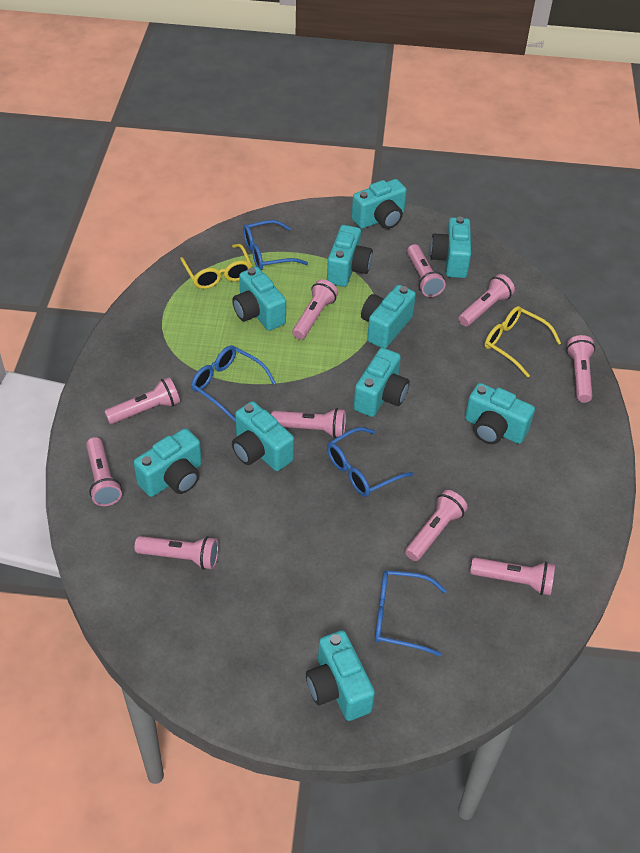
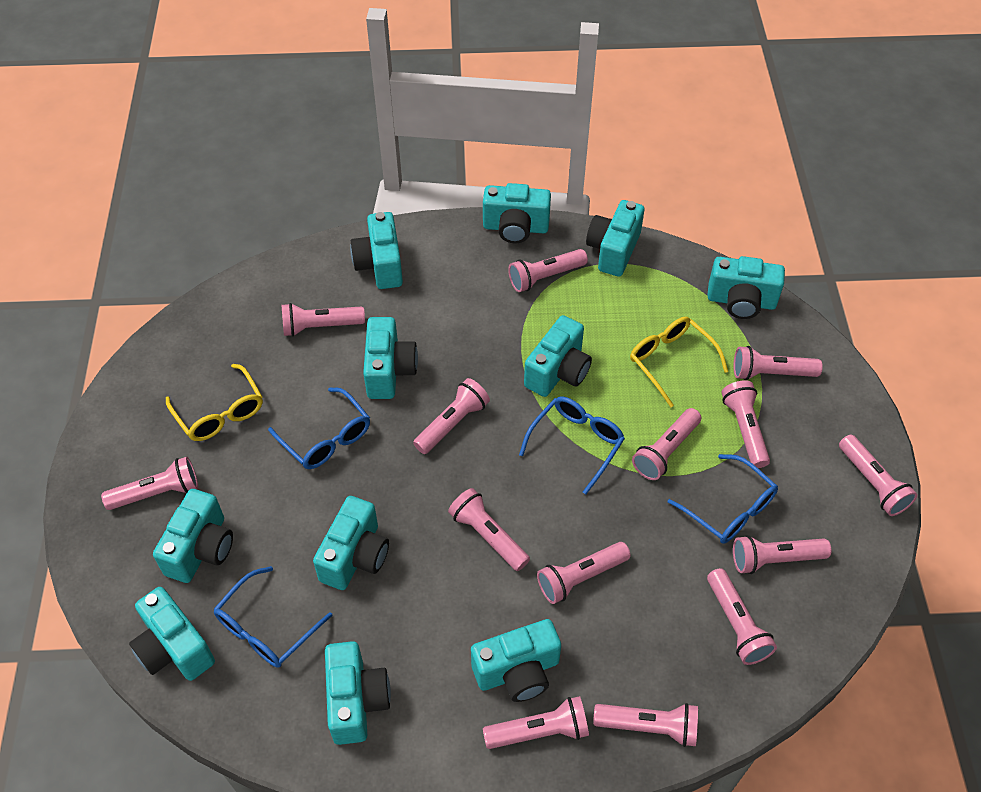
pink flashlight: 10 -> 14
turquoise camera: 10 -> 11

